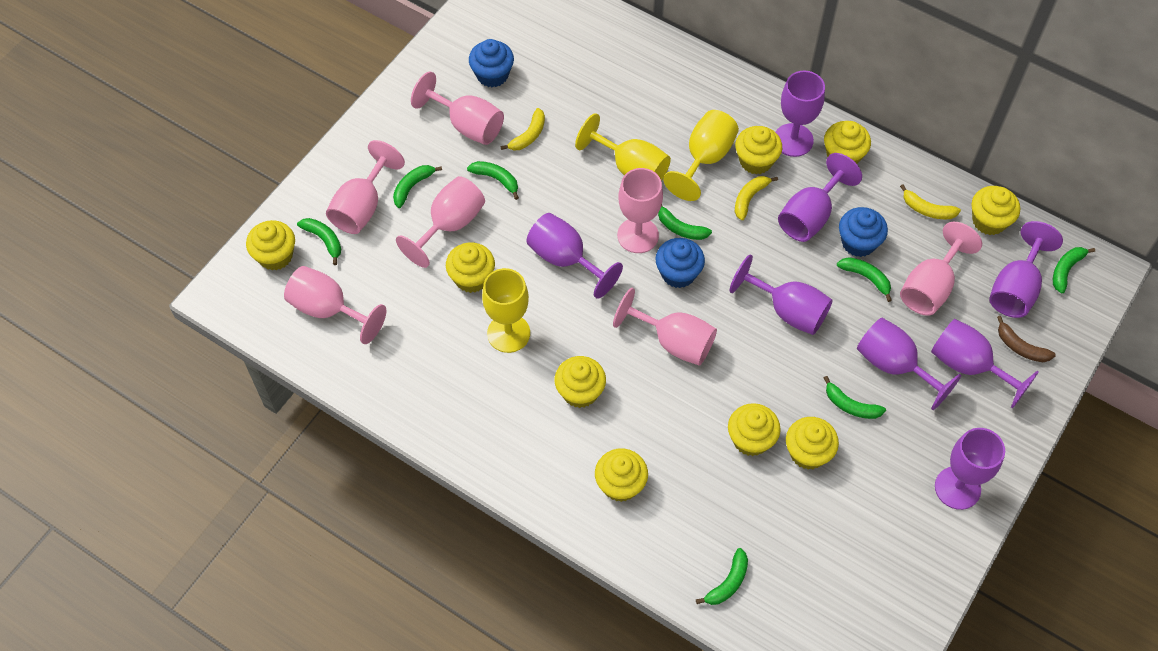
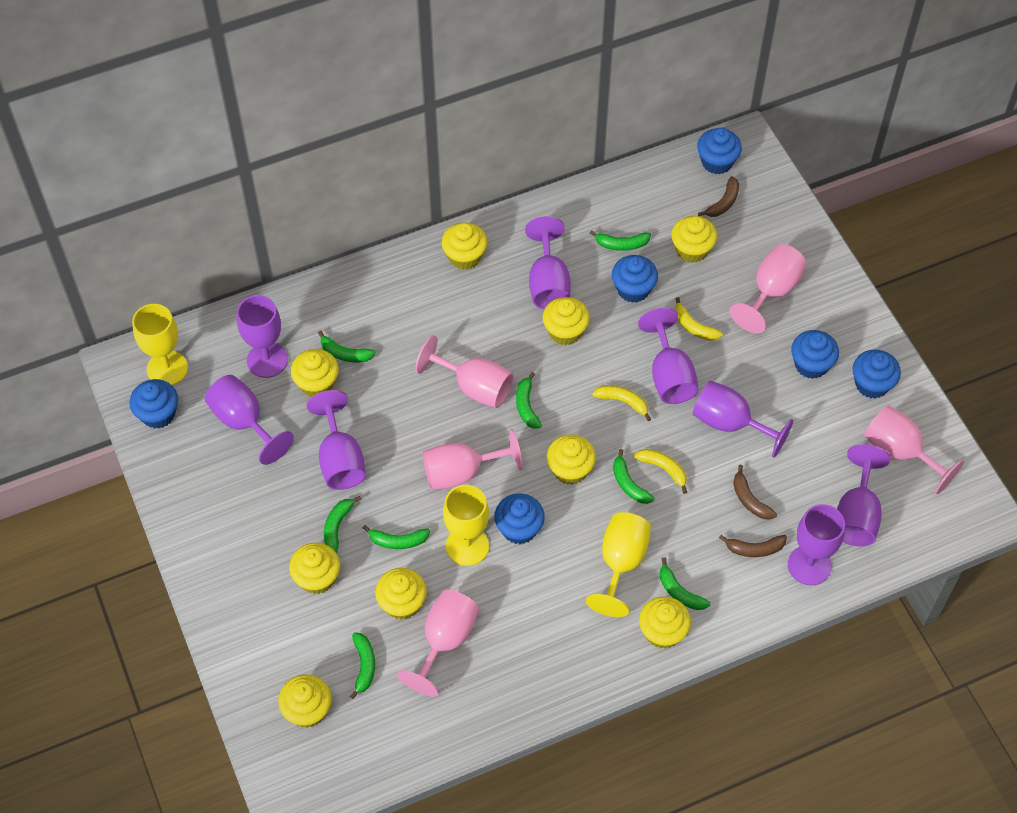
blue cupcake: 3 -> 6
brown banana: 1 -> 3
pink goblet: 7 -> 5

